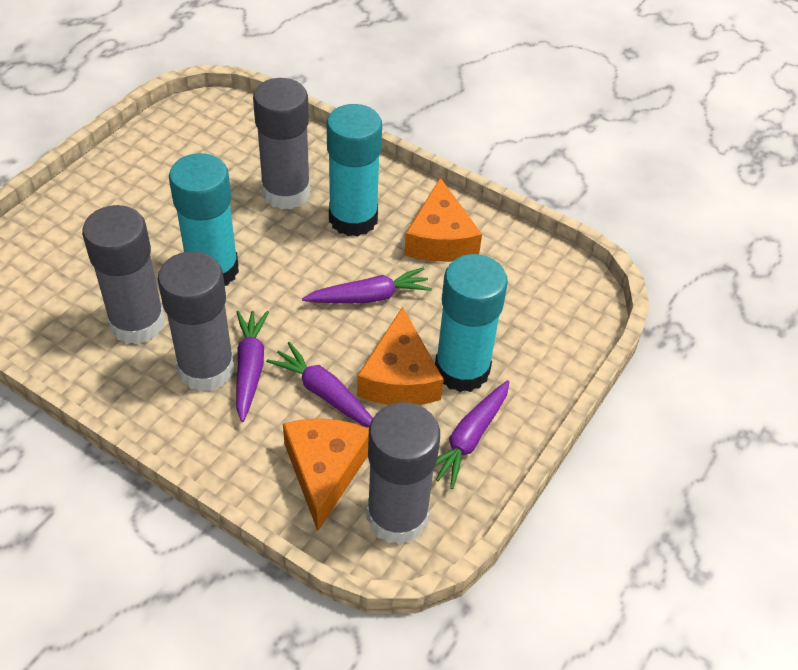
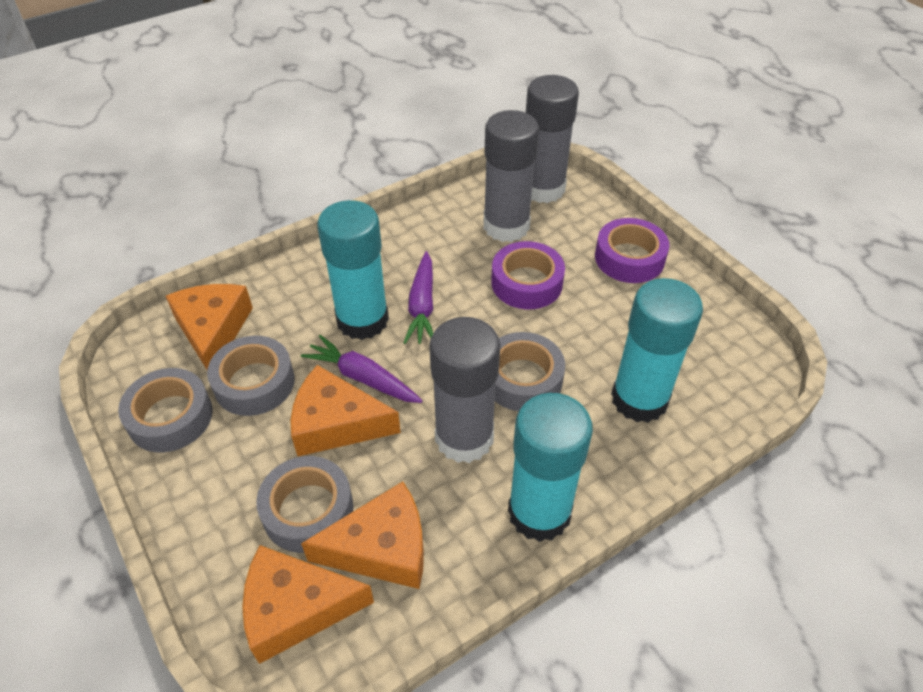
grey glue stick: 4 -> 3
grey tape: 0 -> 4
orange cheese: 3 -> 4
purple carrot: 4 -> 2
purple tape: 0 -> 2

